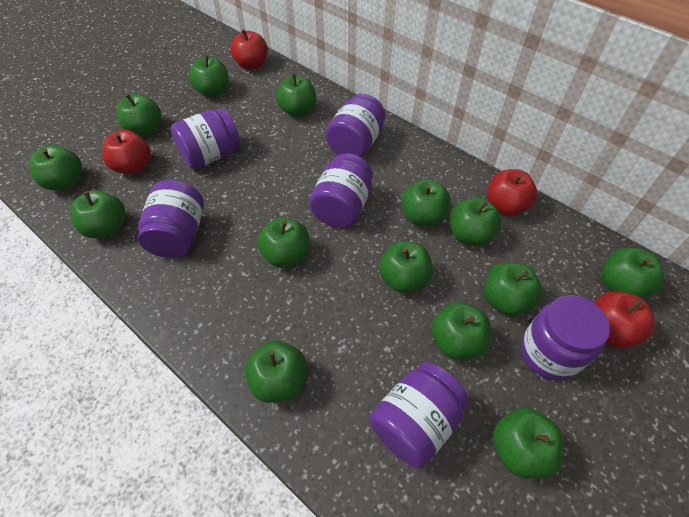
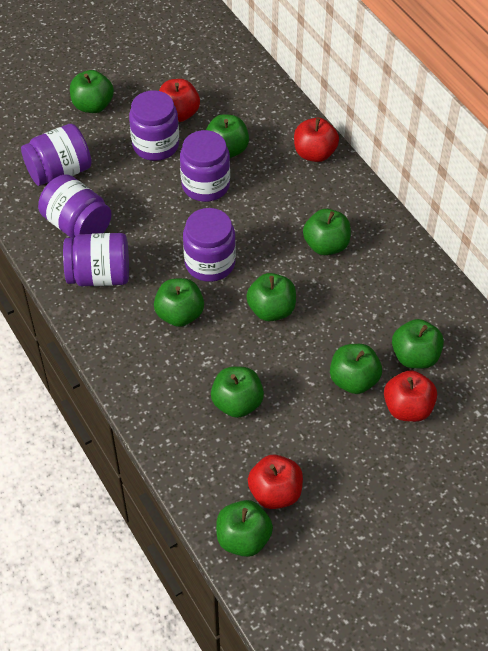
green apple: 14 -> 9

